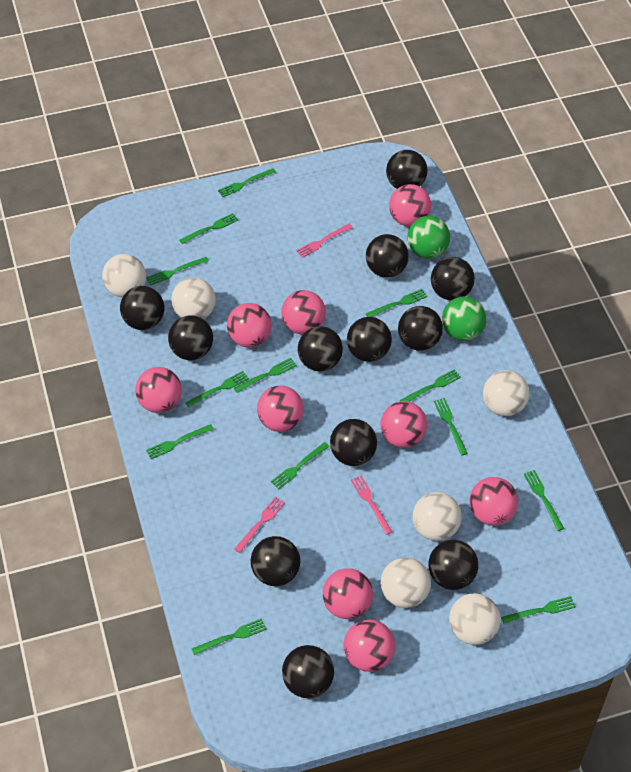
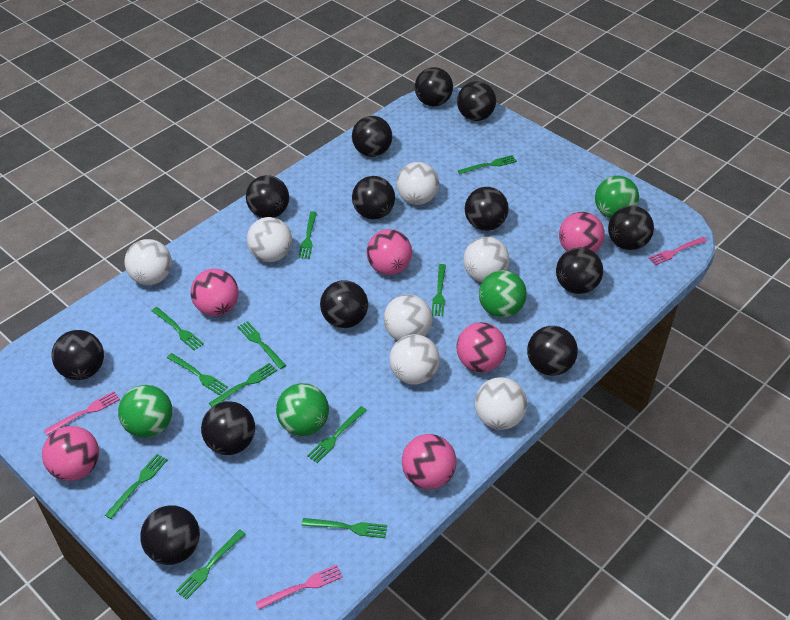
black ball: 12 -> 13
green ball: 2 -> 4
green fork: 13 -> 11
pink ball: 9 -> 6
white ball: 6 -> 7

